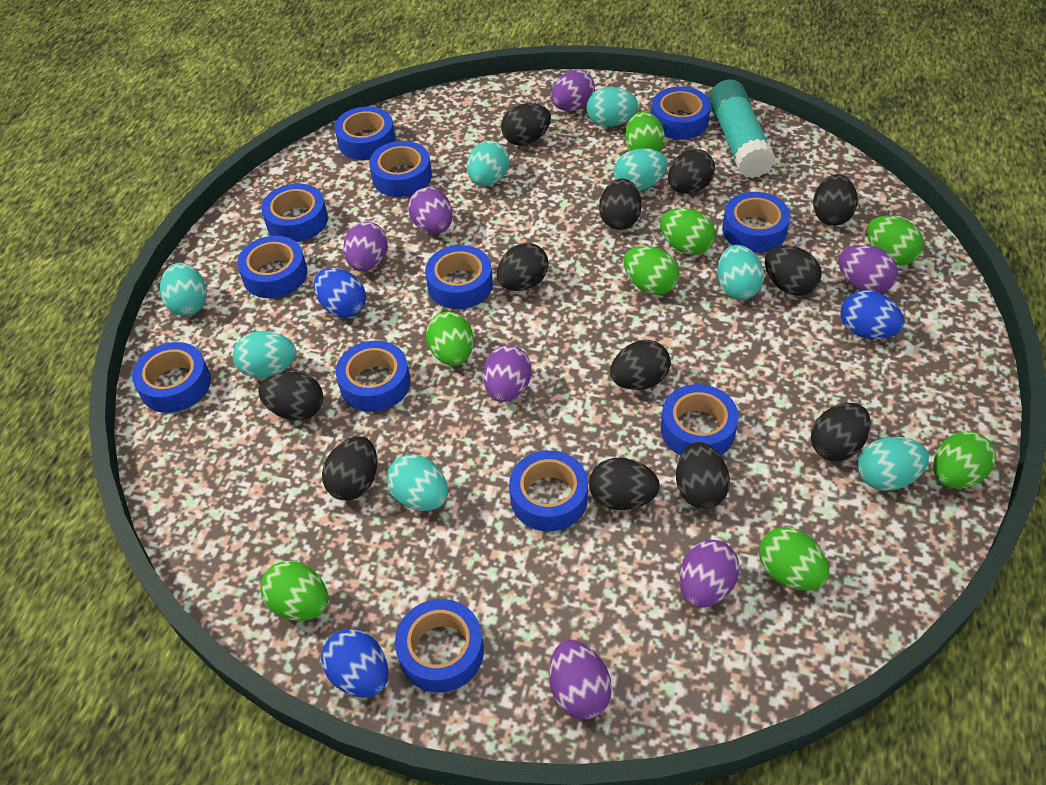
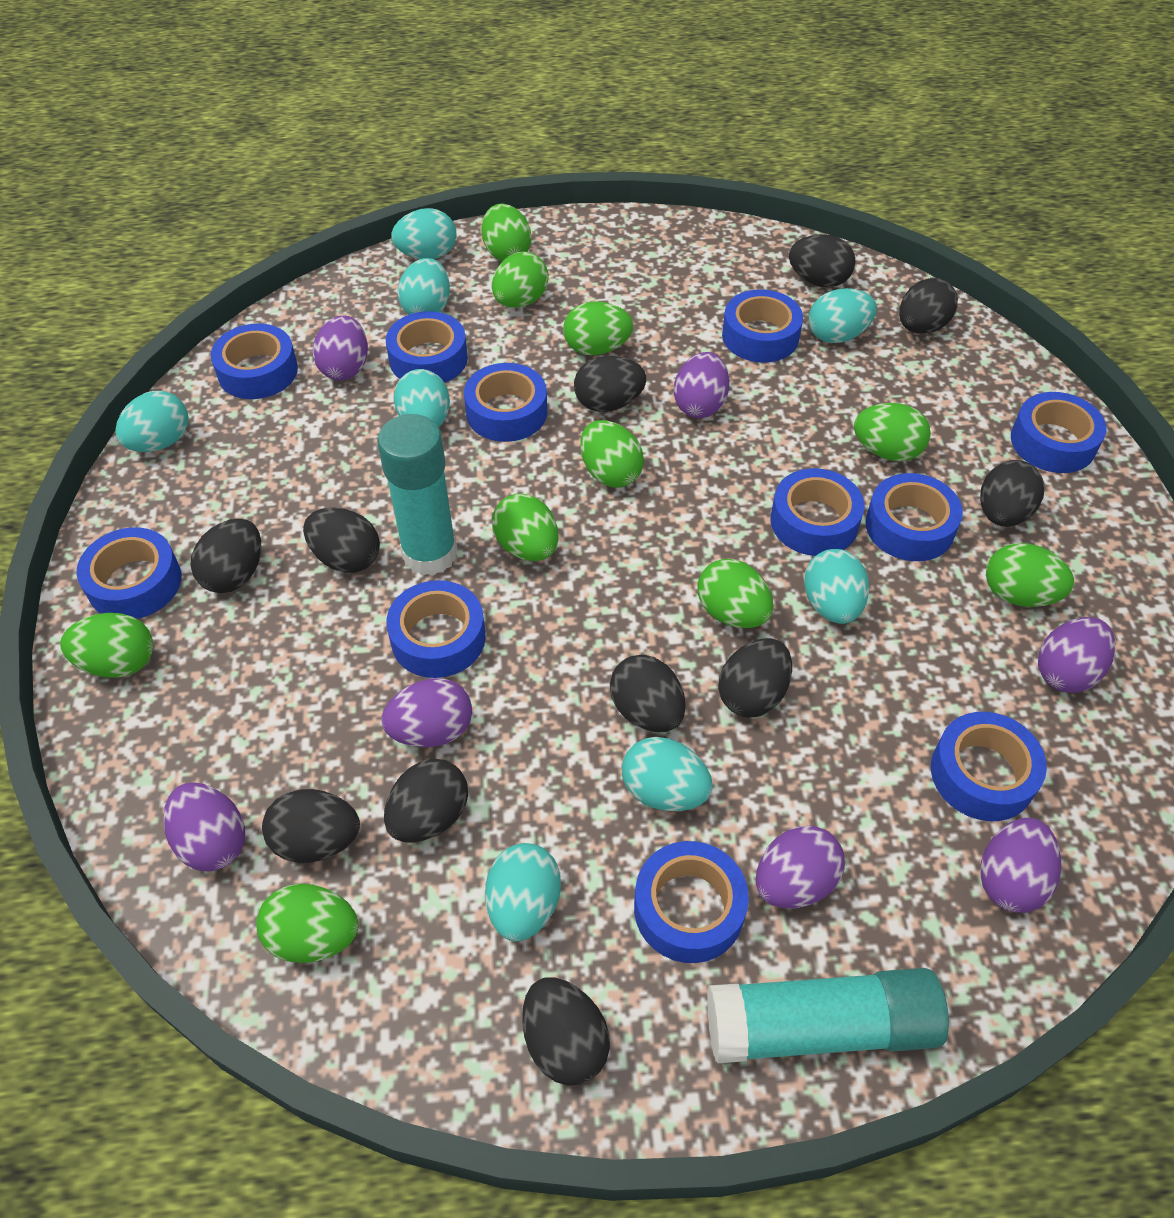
black egg: 12 -> 11
blue egg: 3 -> 0
blue tape: 12 -> 11
green egg: 8 -> 10
turquoise glue stick: 1 -> 2

